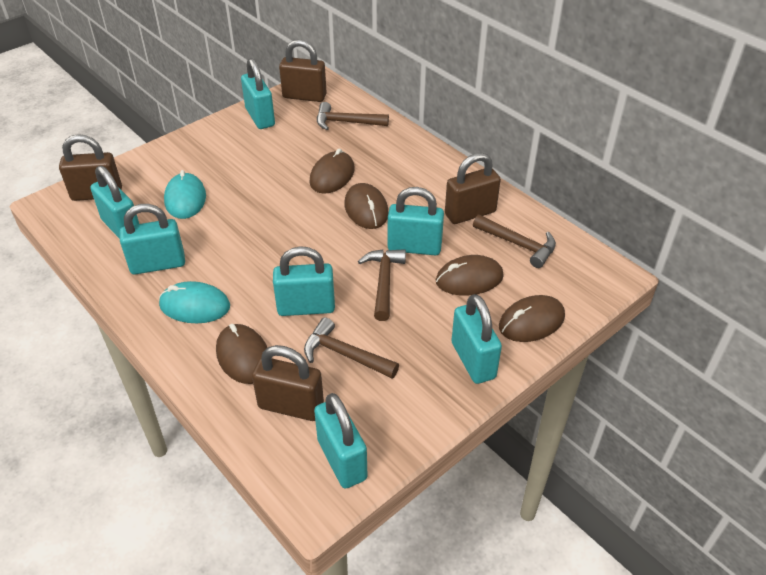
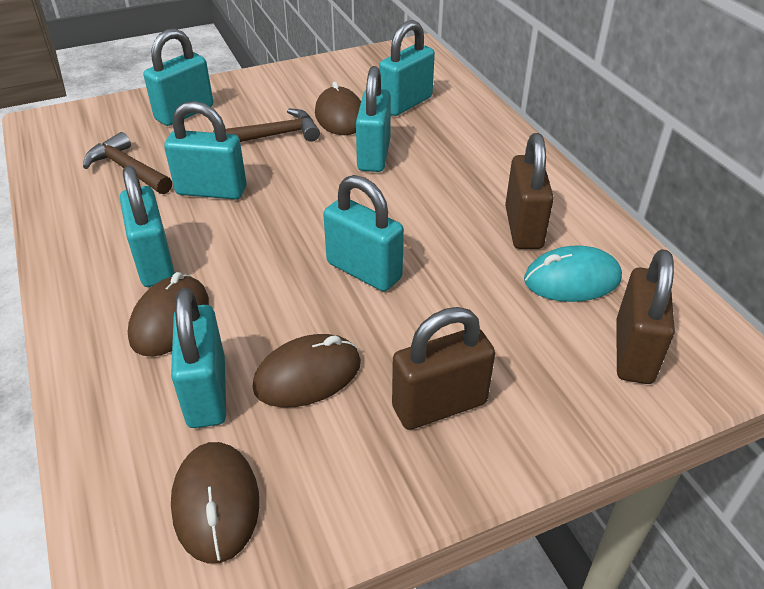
brown hammer: 4 -> 2
brown mouse: 5 -> 4
brown padlock: 4 -> 3
turquoise mouse: 2 -> 1

